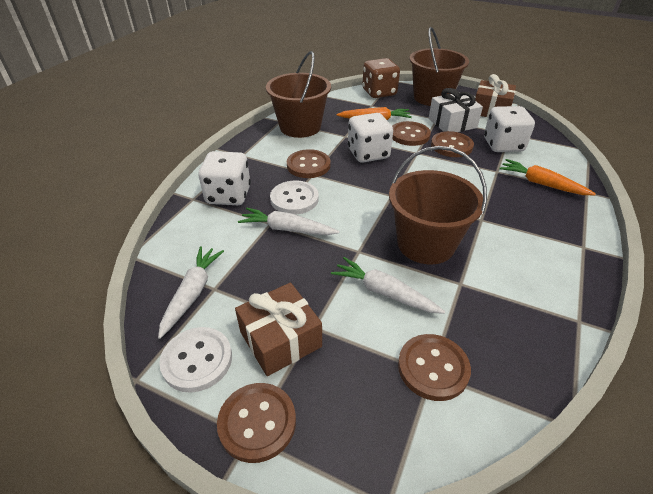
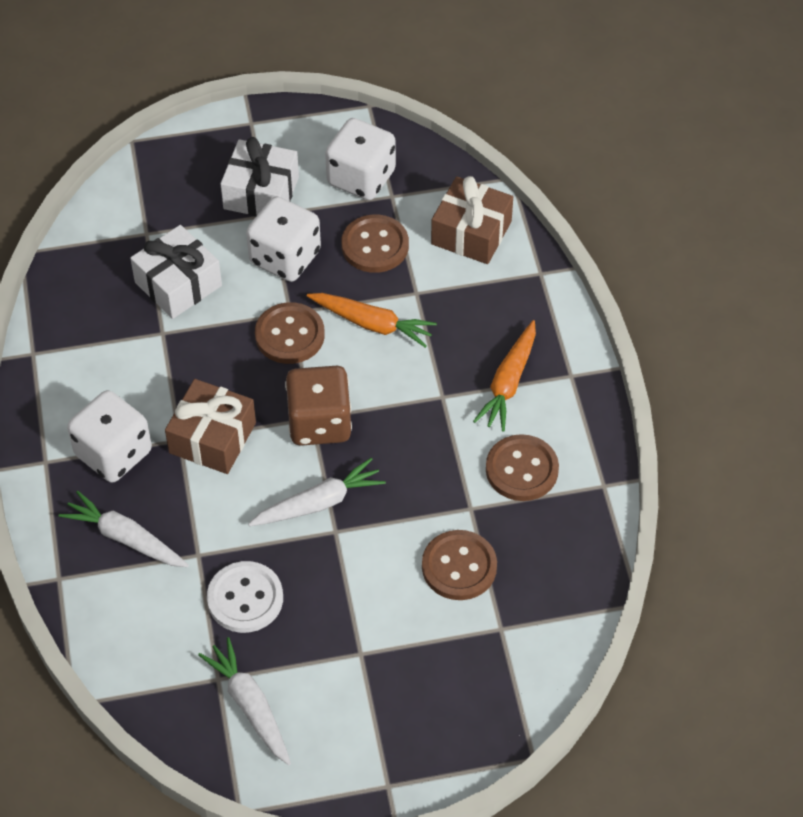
brown bucket: 3 -> 0
brown button: 5 -> 4
white button: 2 -> 1
white gift: 1 -> 2

